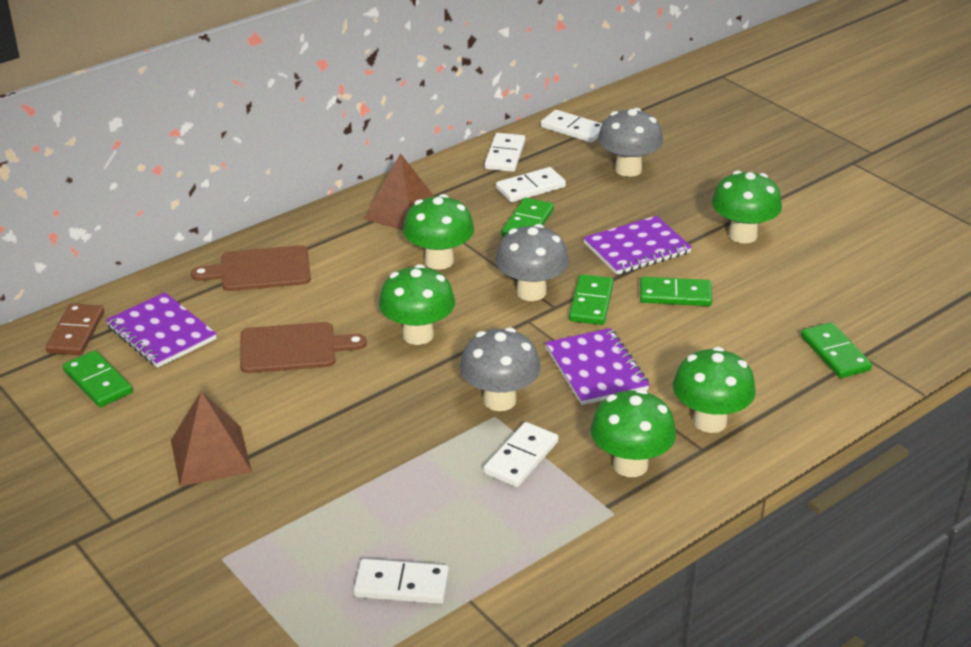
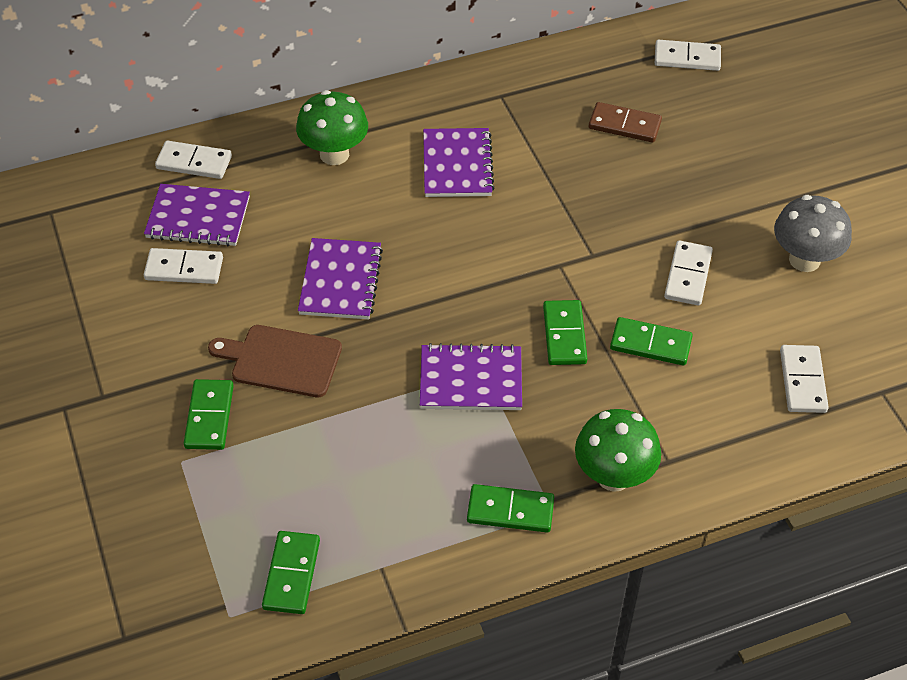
brown cutting board: 2 -> 1
brown pyramid: 2 -> 0
green mushroom: 5 -> 2
grey mushroom: 3 -> 1
purple notebook: 3 -> 4

